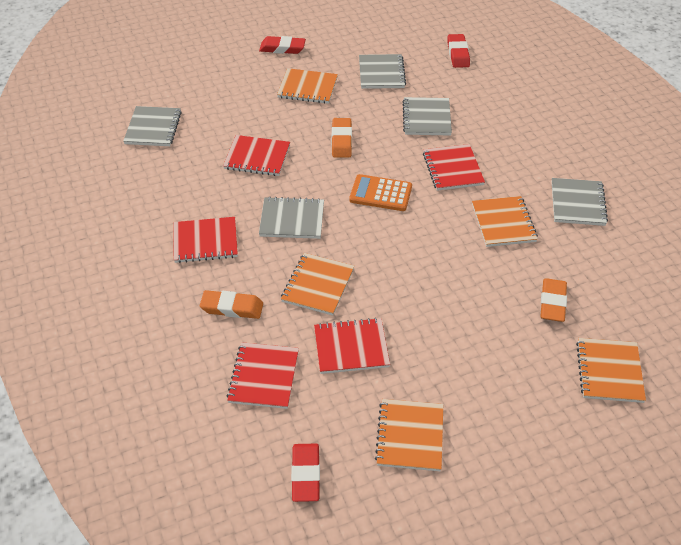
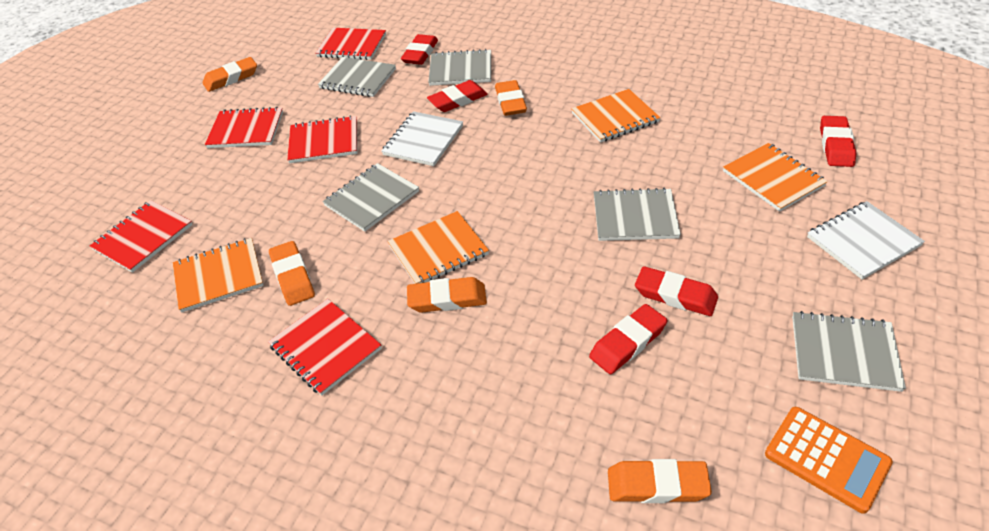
orange eraser: 3 -> 5
orange notebook: 5 -> 4
red eraser: 3 -> 5
white notebook: 0 -> 2

